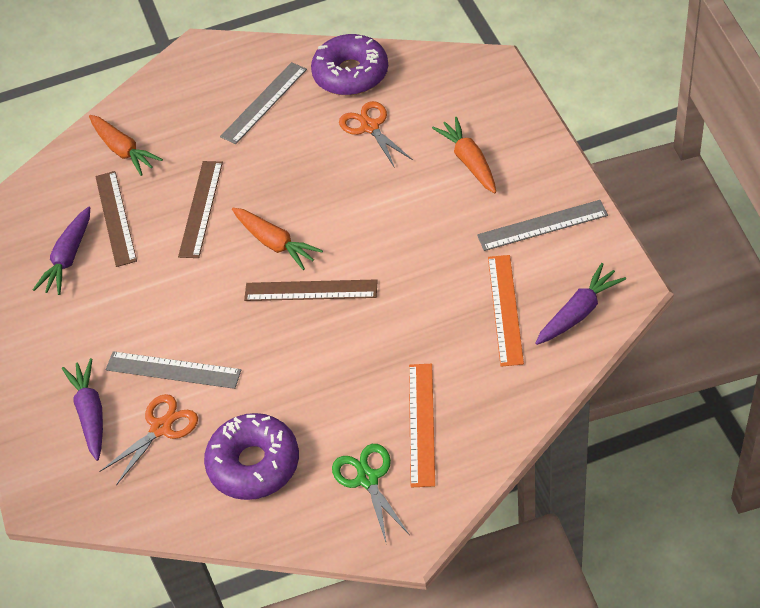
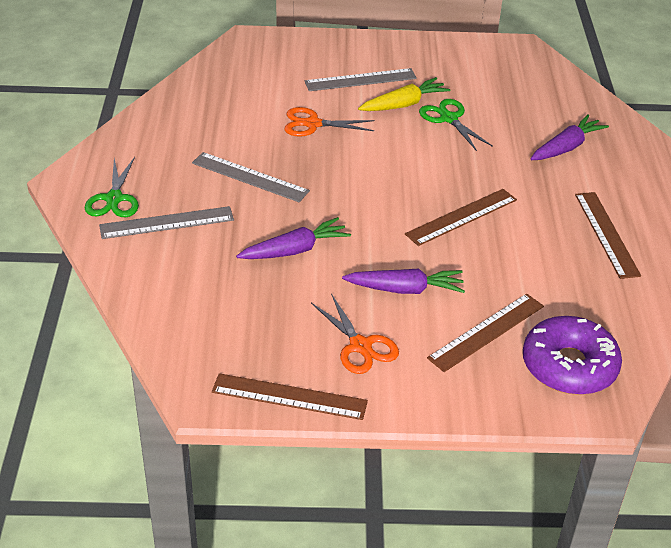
brown ruler: 3 -> 4
green scissors: 1 -> 2
orange carrot: 3 -> 0
orange ruler: 2 -> 0
purple donut: 2 -> 1
yellow carrot: 0 -> 1

